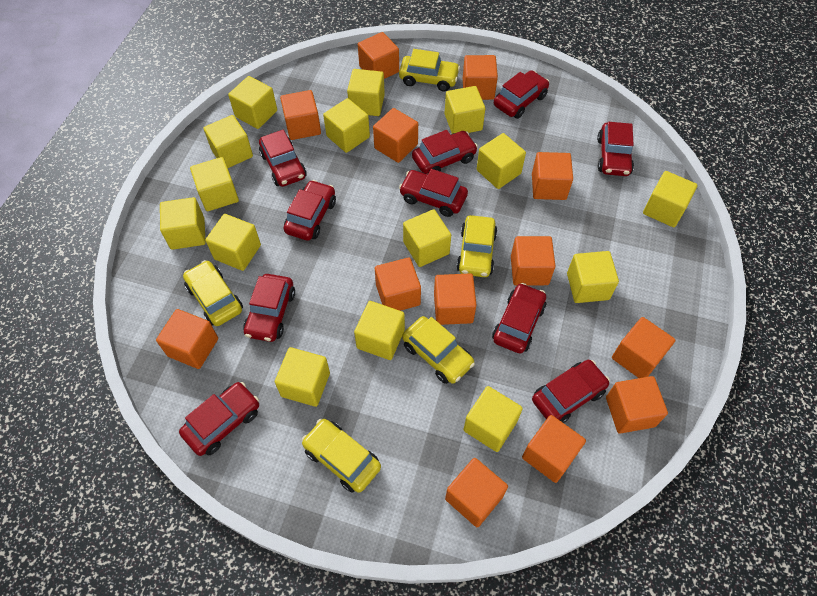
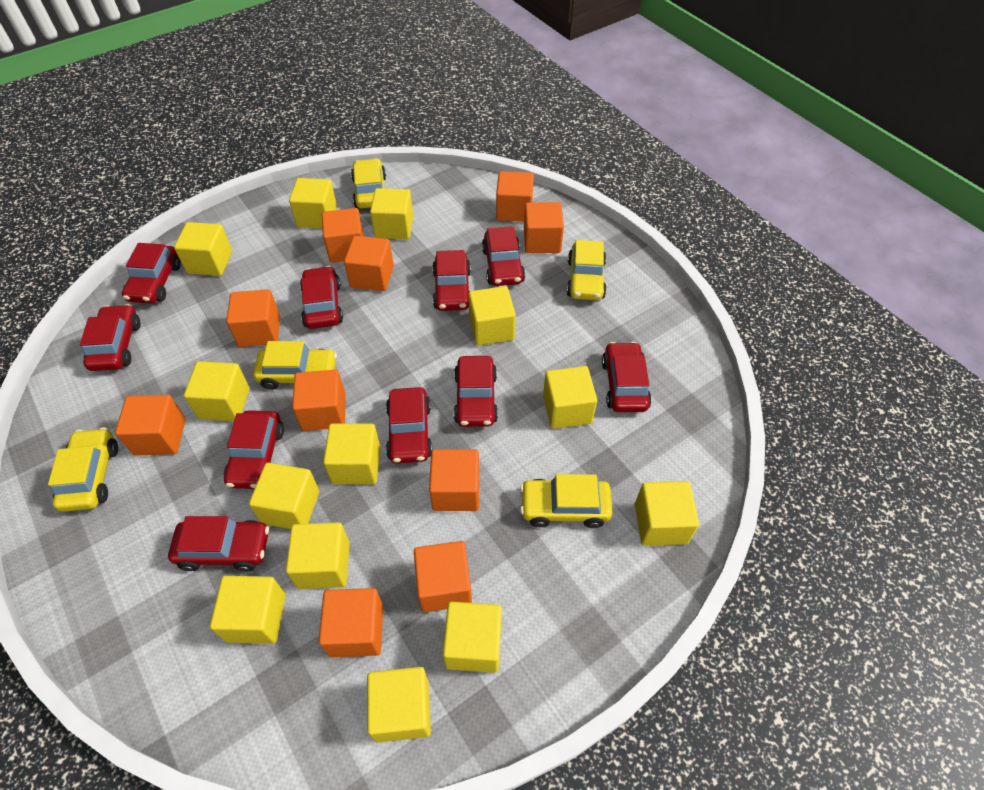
orange cube: 13 -> 10
yellow cube: 15 -> 13

